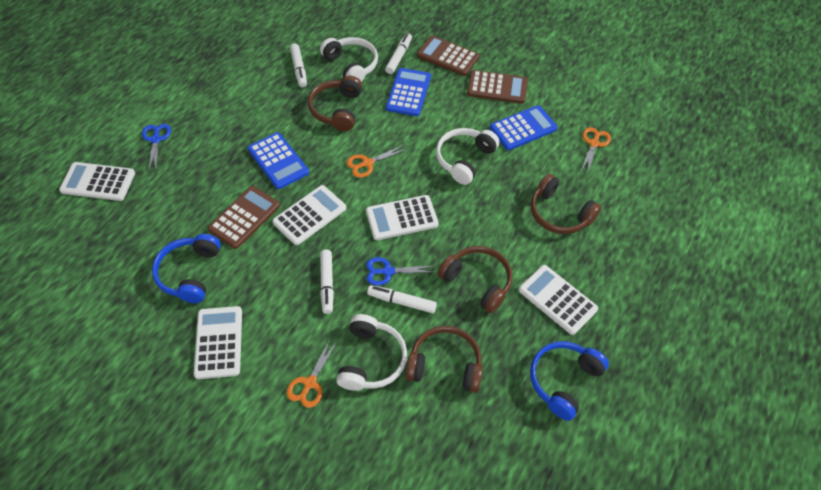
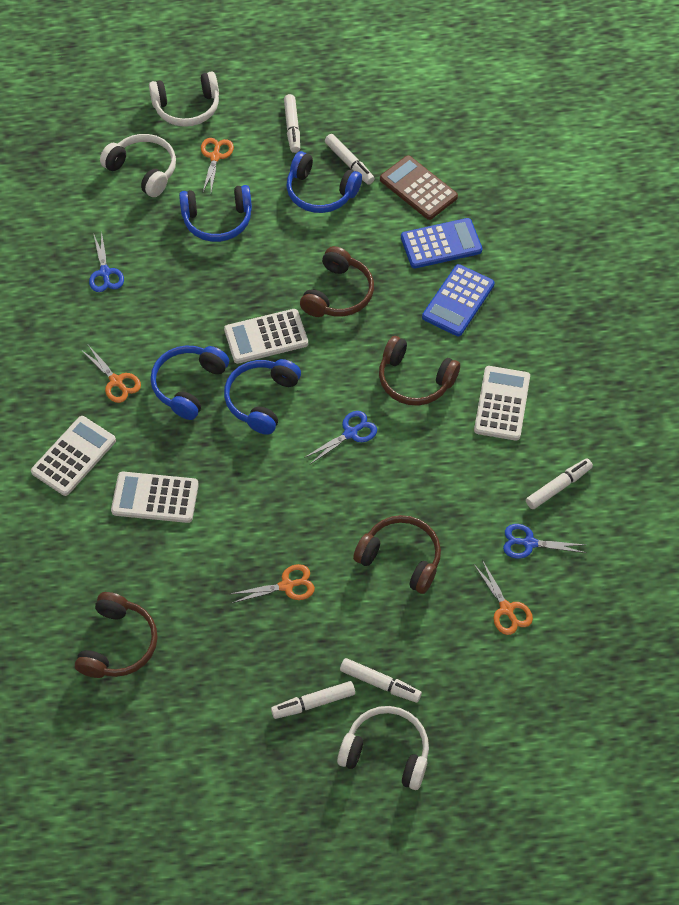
blue calculator: 3 -> 2
blue headphones: 2 -> 4
blue scissors: 2 -> 3
brown calculator: 3 -> 1
orange scissors: 3 -> 4
white calculator: 5 -> 4
white marker: 4 -> 5

